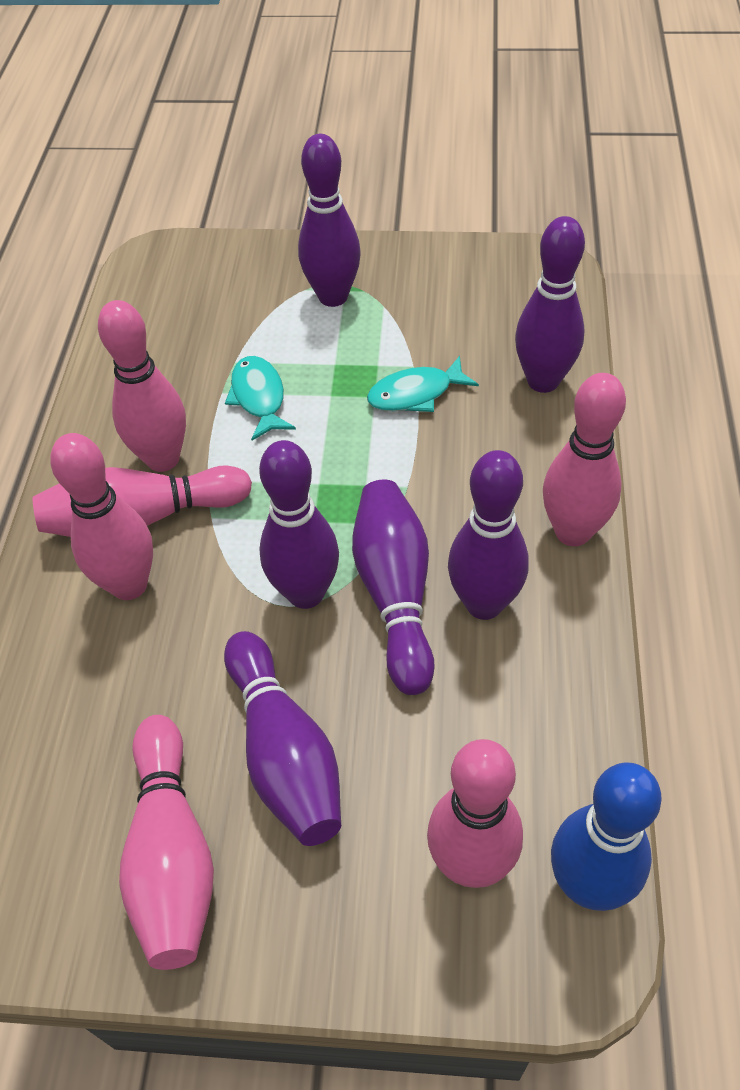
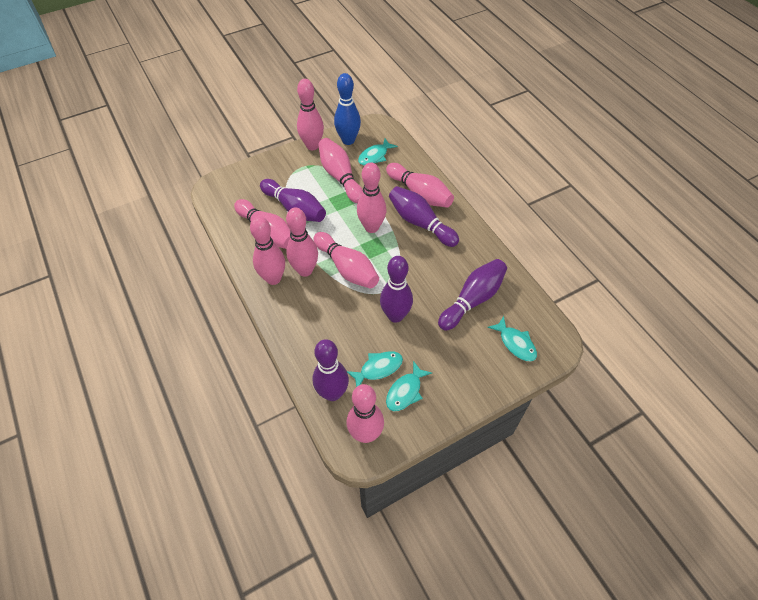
pink bowling pin: 6 -> 9
purple bowling pin: 6 -> 5
turquoise fish: 2 -> 4

